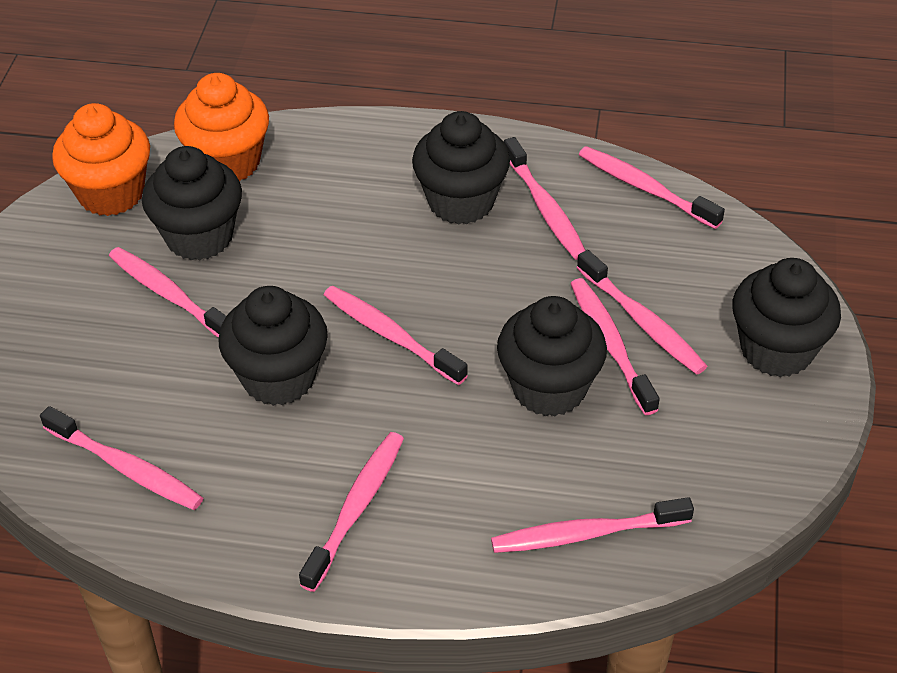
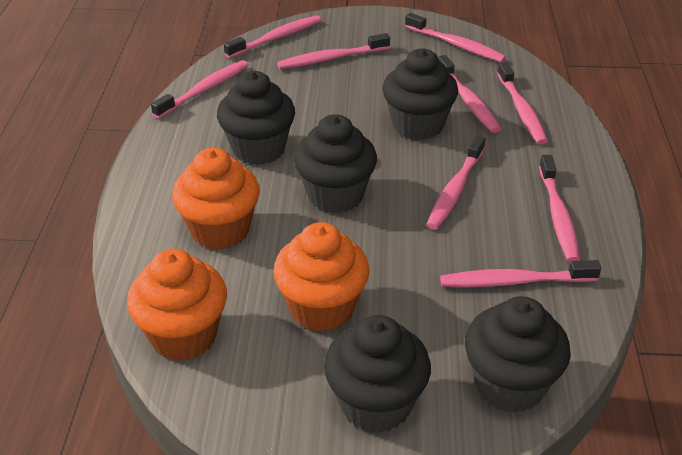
orange cupcake: 2 -> 3

